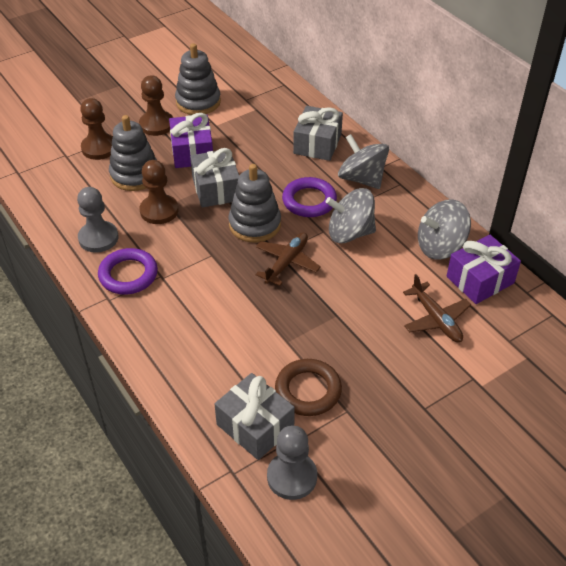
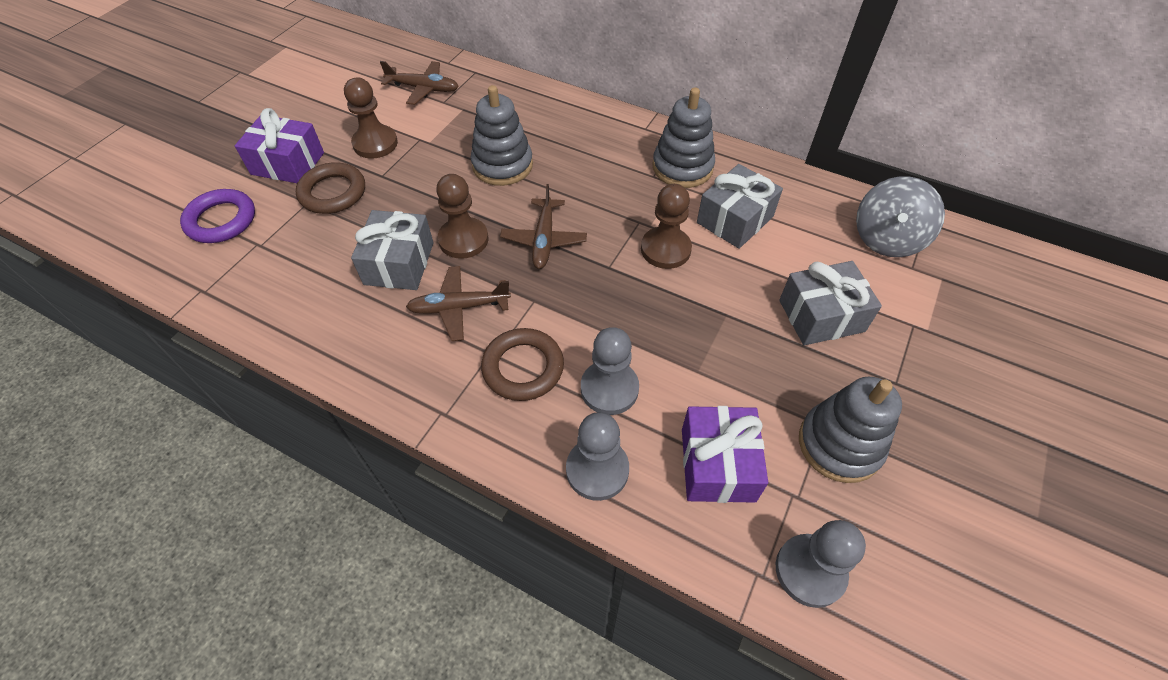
brown plane: 2 -> 3
brown ring: 1 -> 2
grey pawn: 2 -> 3
grey spinning top: 3 -> 1
purple ring: 2 -> 1

